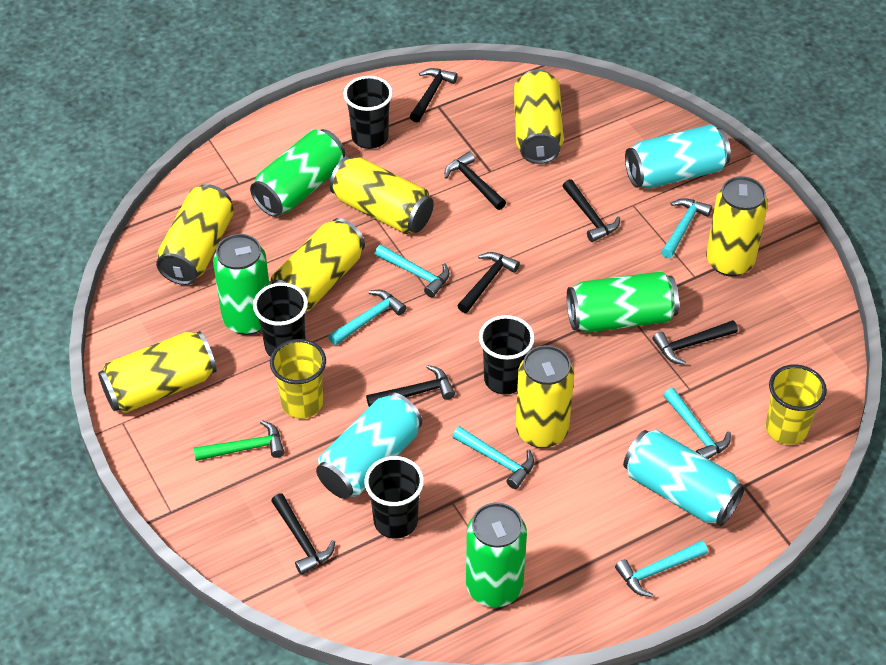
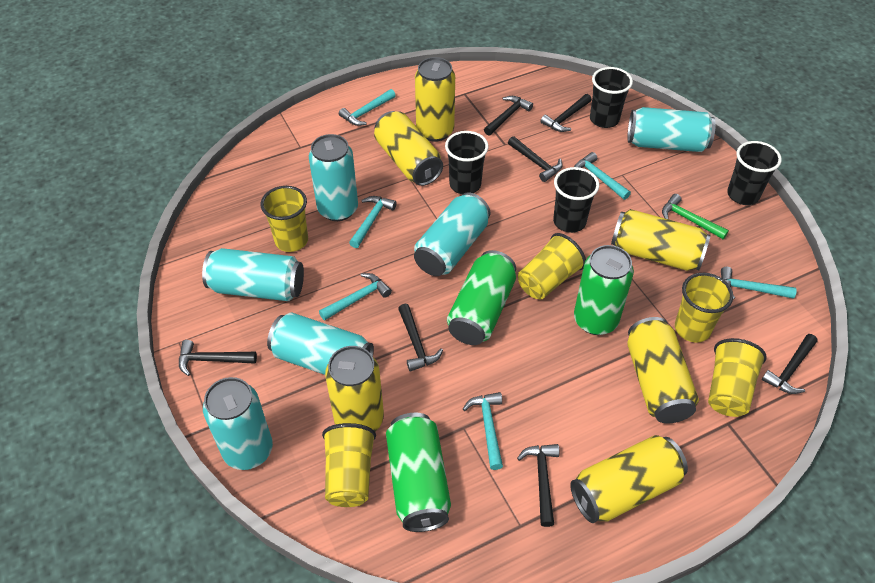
green can: 4 -> 3
turquoise can: 3 -> 6
yellow can: 7 -> 6
yellow cup: 2 -> 5

